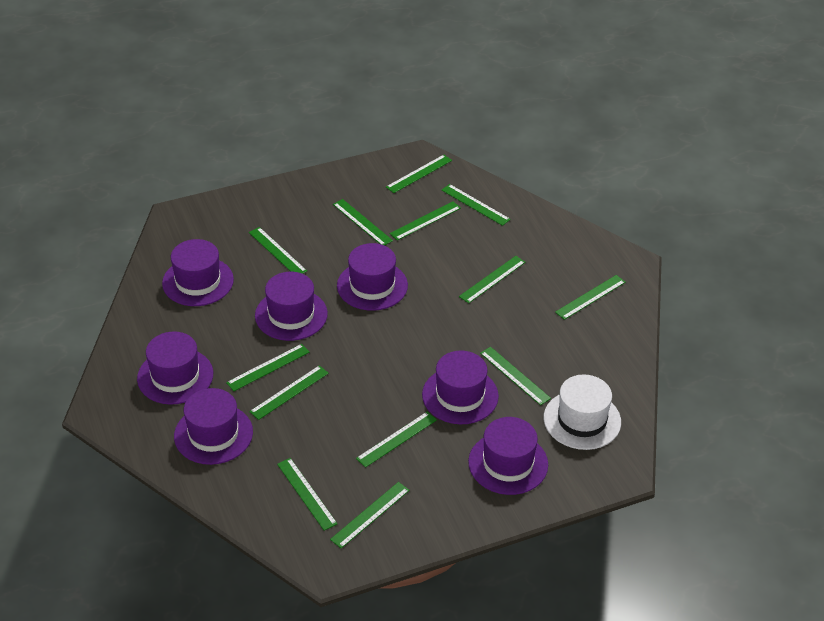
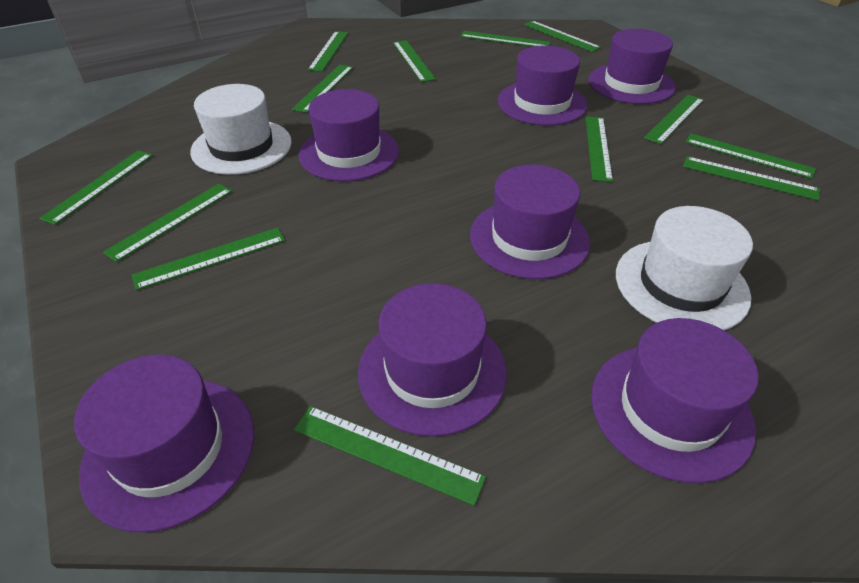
white hat: 1 -> 2

